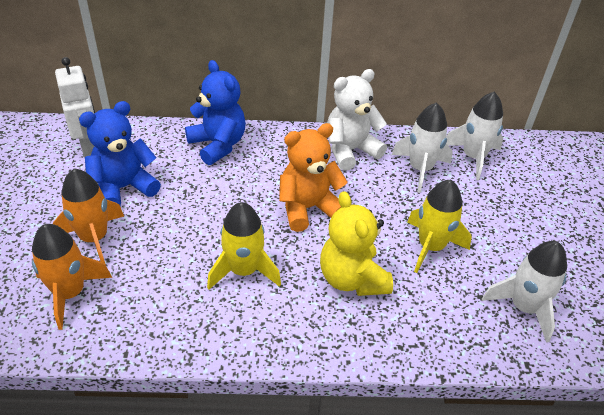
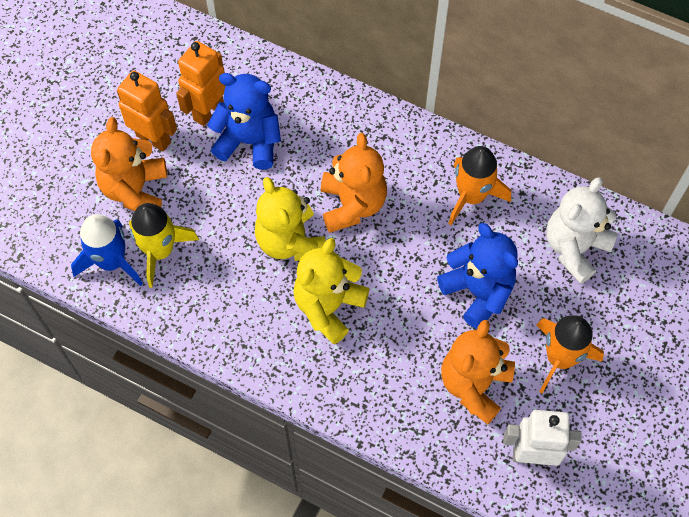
blue rocket: 0 -> 1
orange robot: 0 -> 2
orange teddy bear: 1 -> 3
white rocket: 3 -> 0
yellow rocket: 2 -> 1
yellow teddy bear: 1 -> 2

